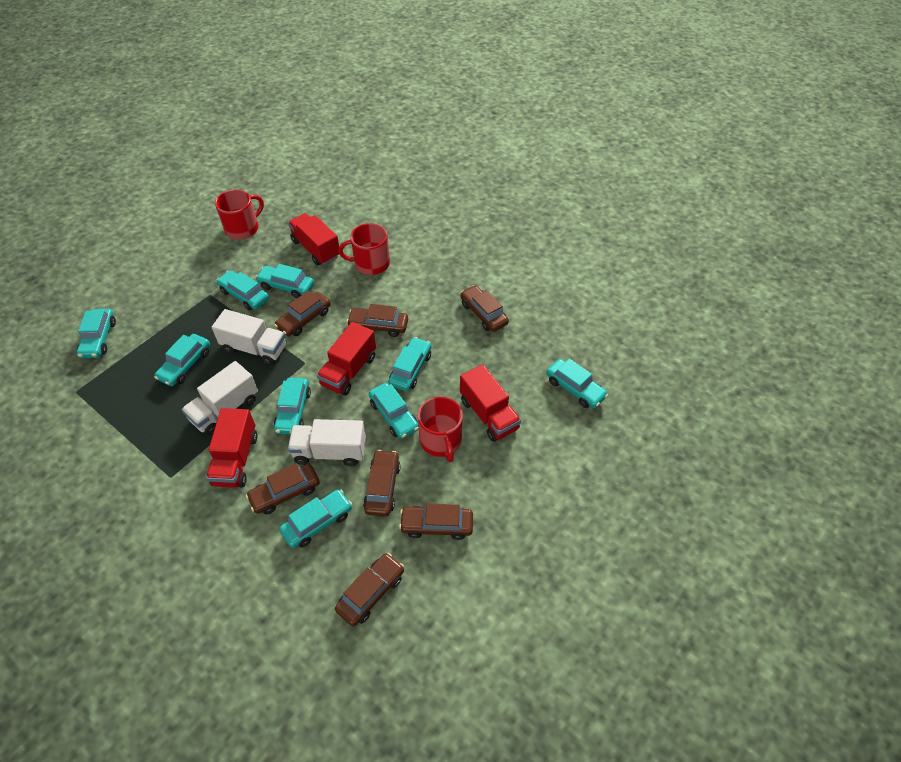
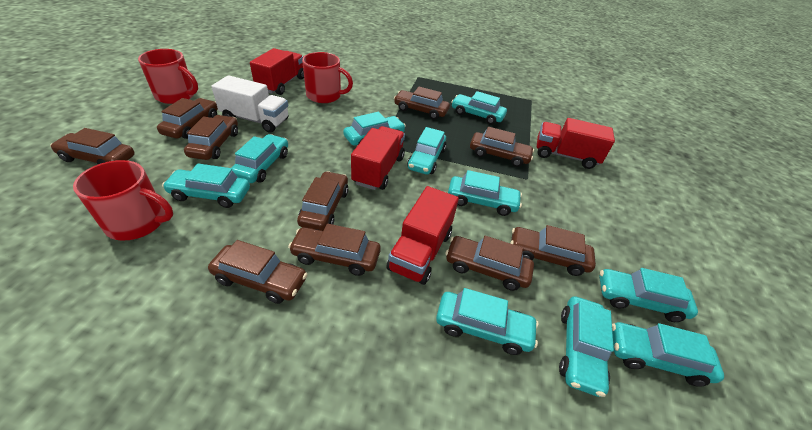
brown car: 7 -> 10
turquoise car: 9 -> 10
white truck: 3 -> 1

